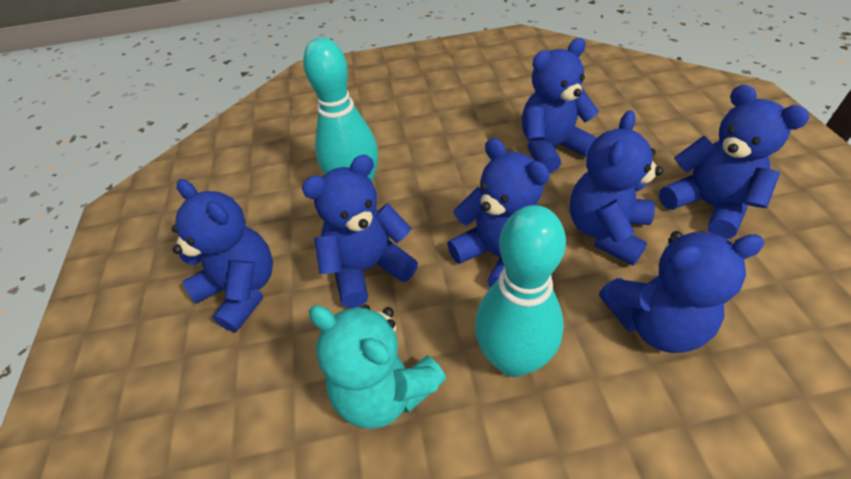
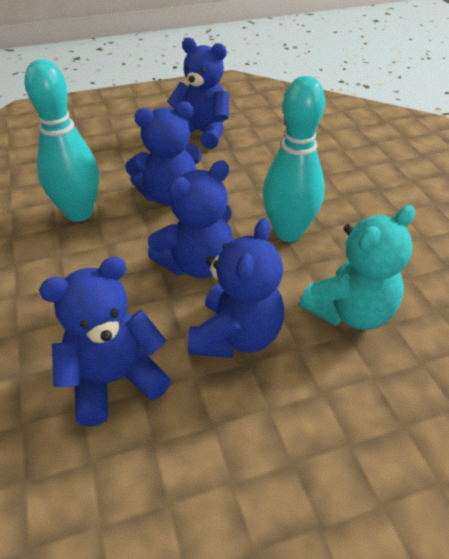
blue teddy bear: 7 -> 5

